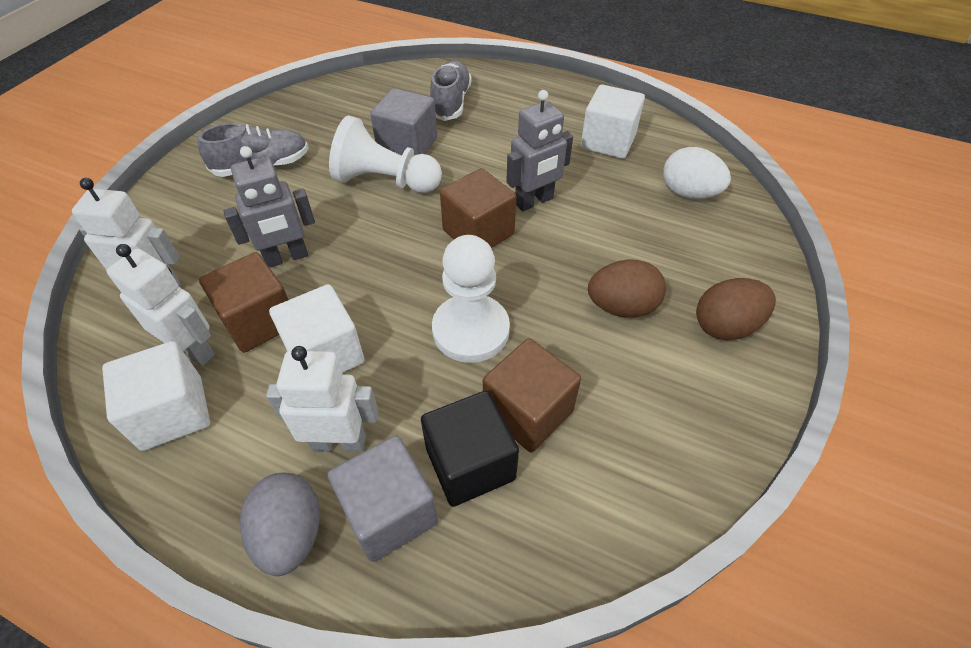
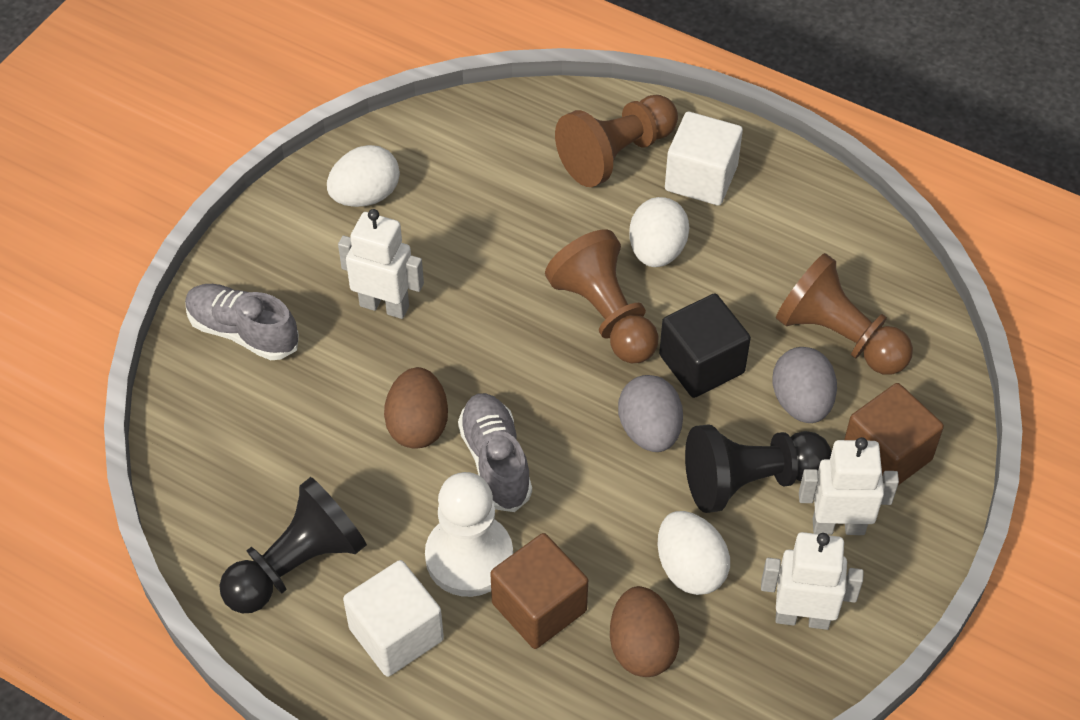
black pawn: 0 -> 2
brown cube: 3 -> 2
brown pawn: 0 -> 3
grey cube: 2 -> 0
grey egg: 1 -> 2
grey robot: 2 -> 0
white cube: 3 -> 2
white egg: 1 -> 3
white pawn: 2 -> 1

